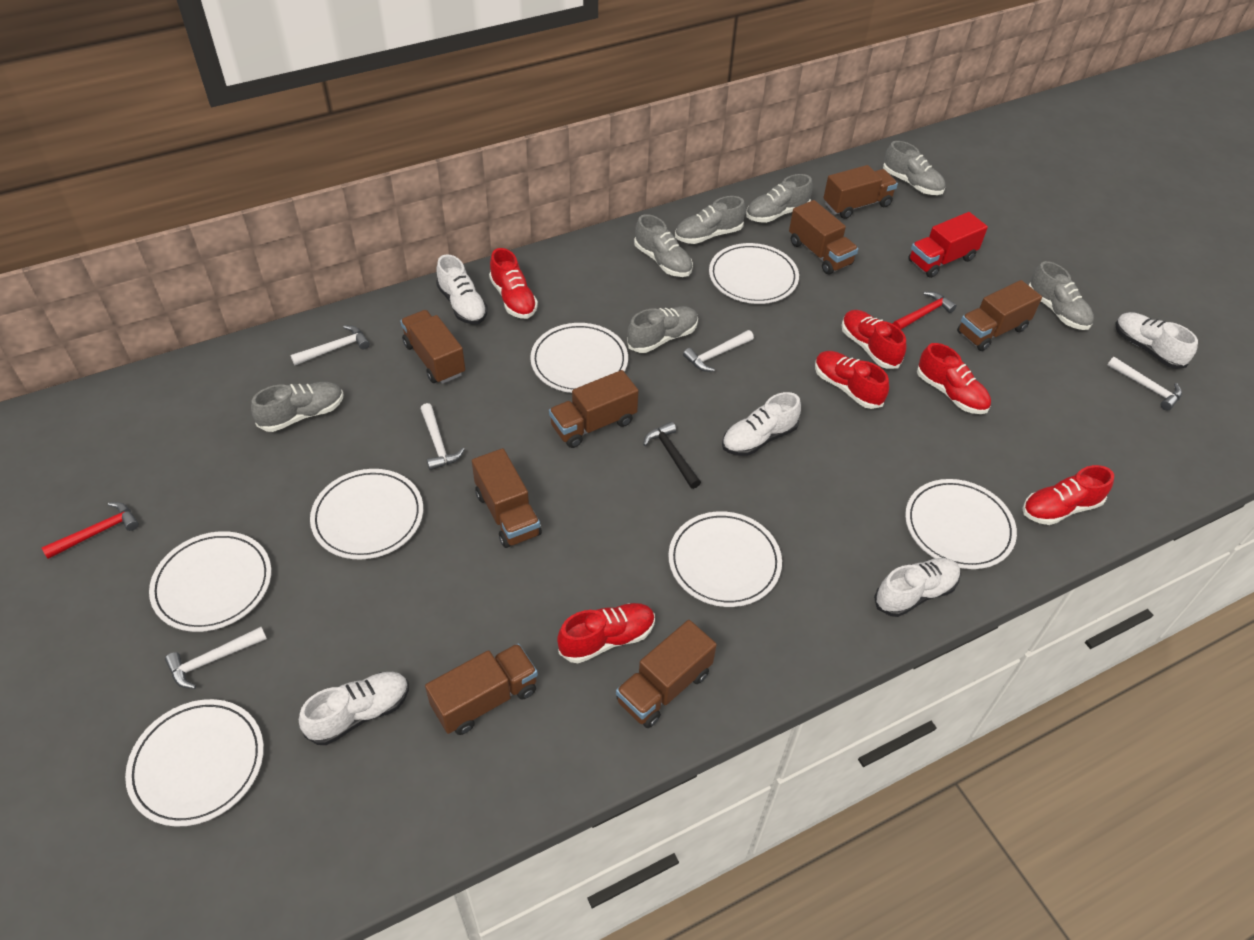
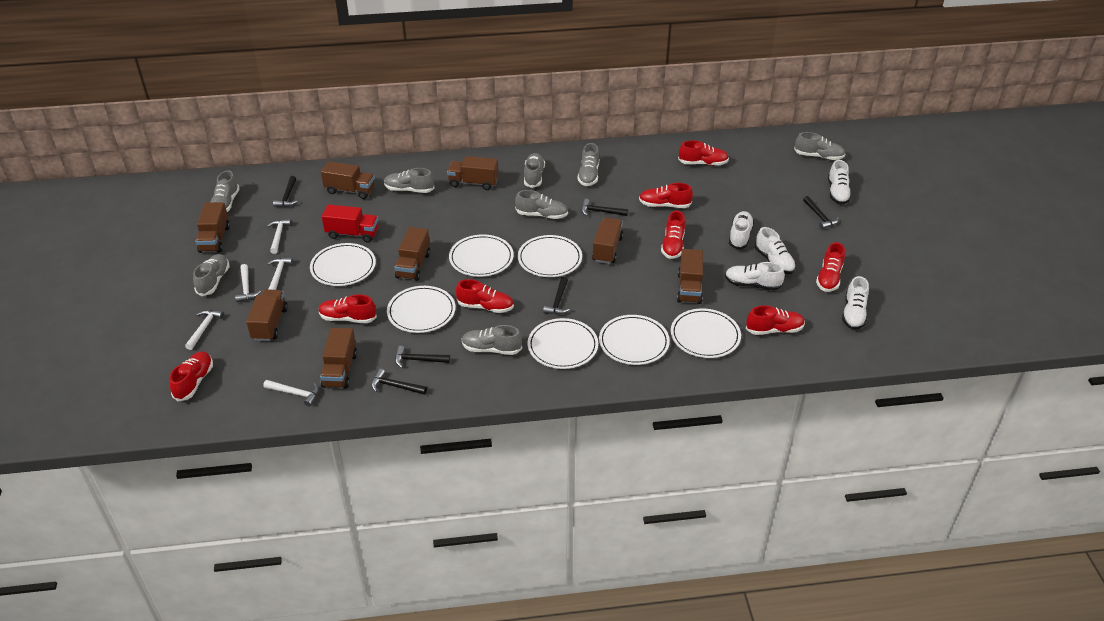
black hammer: 1 -> 6
grey shoe: 7 -> 8
red hammer: 2 -> 0
red shoe: 6 -> 8

